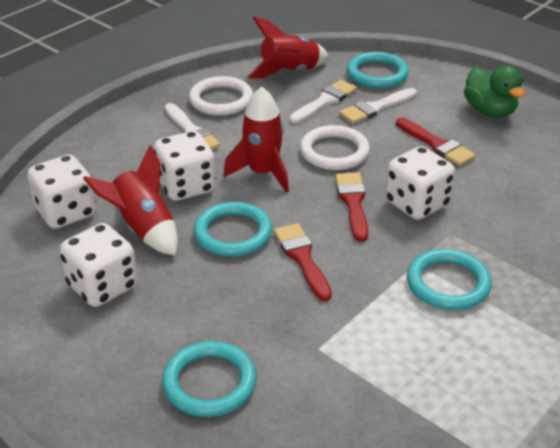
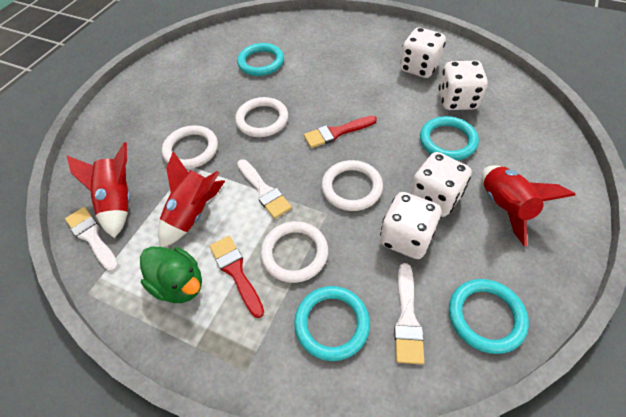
red brush: 3 -> 2
white ring: 2 -> 4

